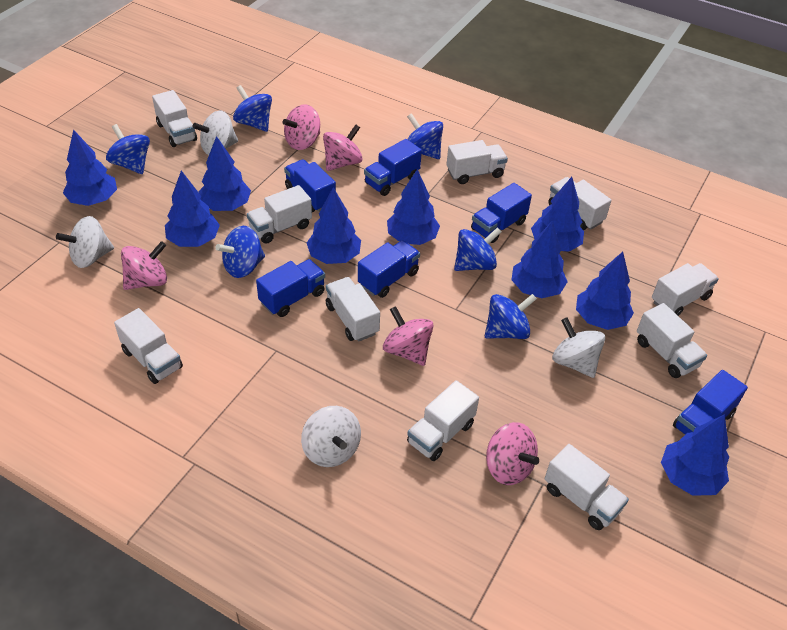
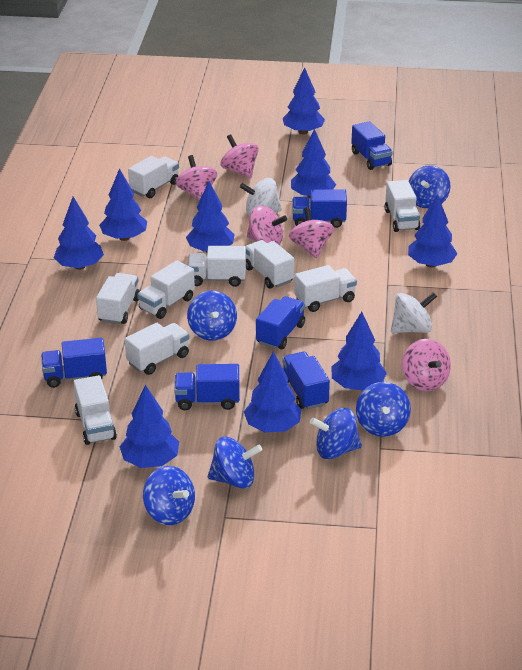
white spinning top: 4 -> 2
white truck: 10 -> 9

